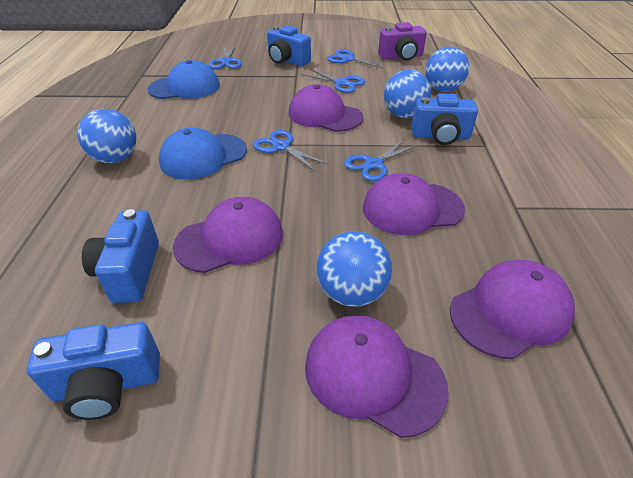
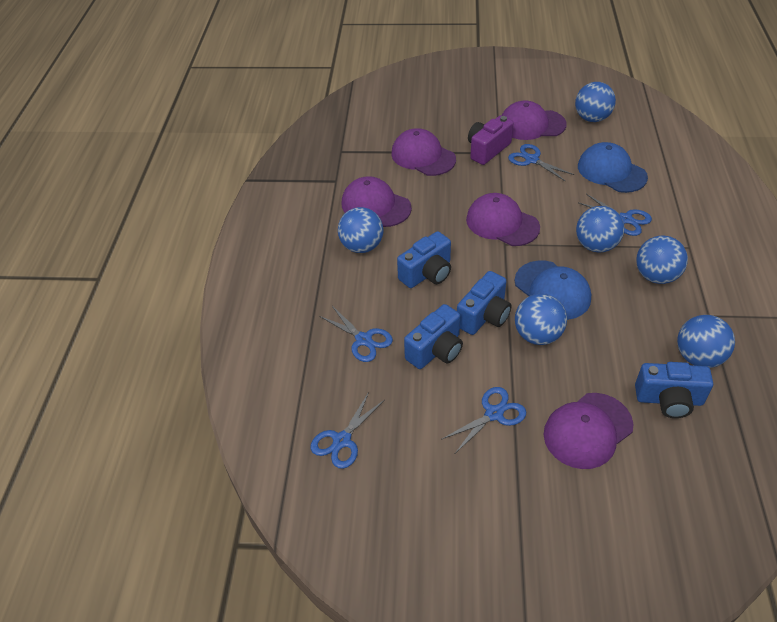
blue ball: 4 -> 6

